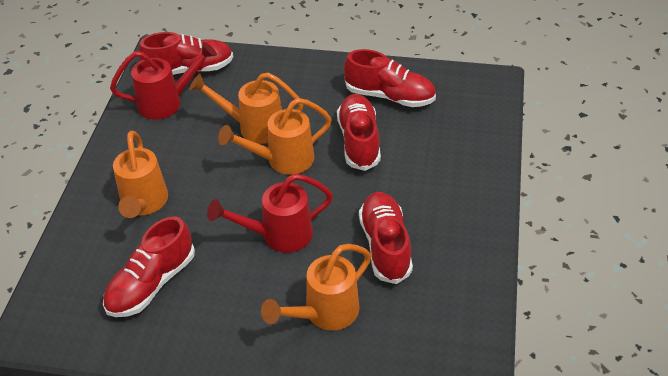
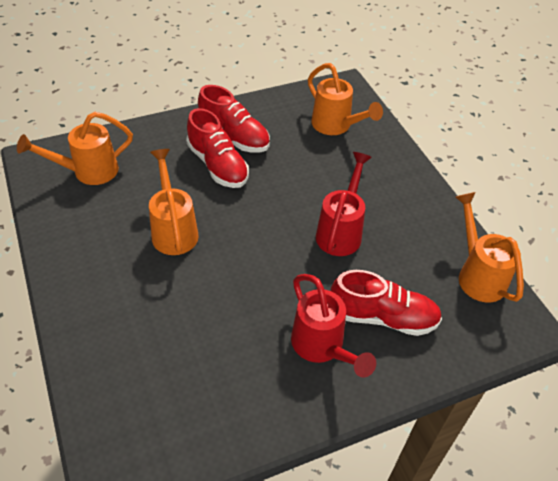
red shoe: 5 -> 3

